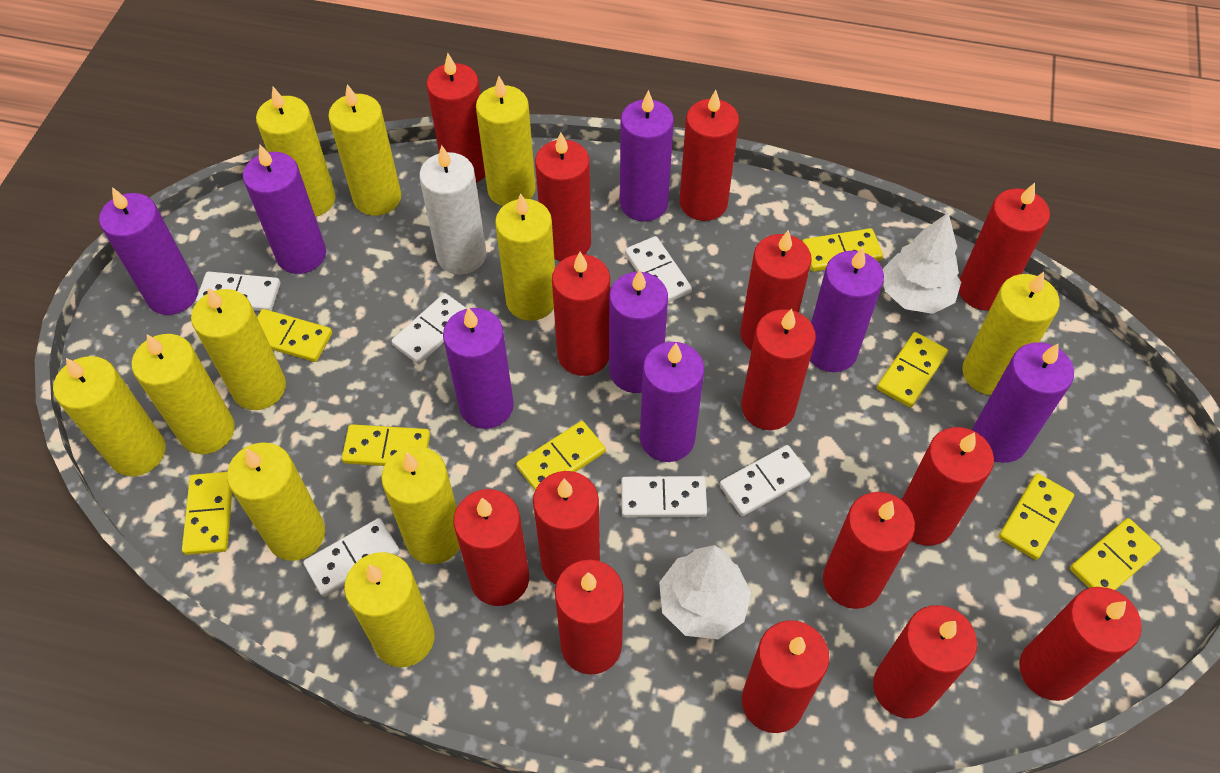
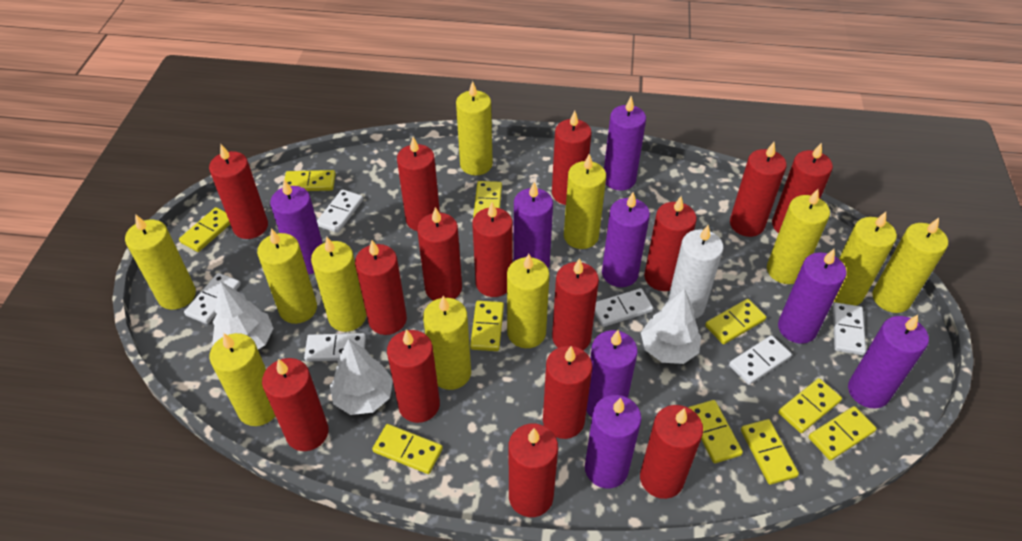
white tree: 2 -> 3
yellow domino: 8 -> 10

